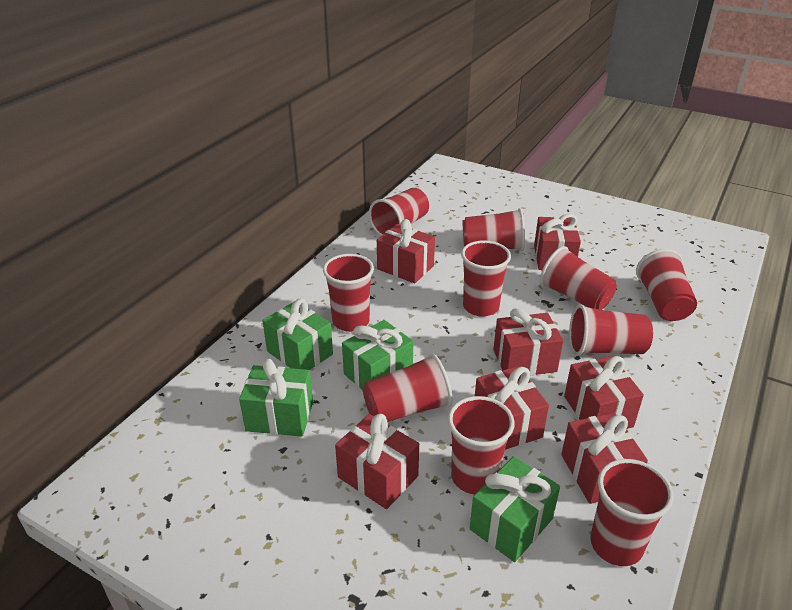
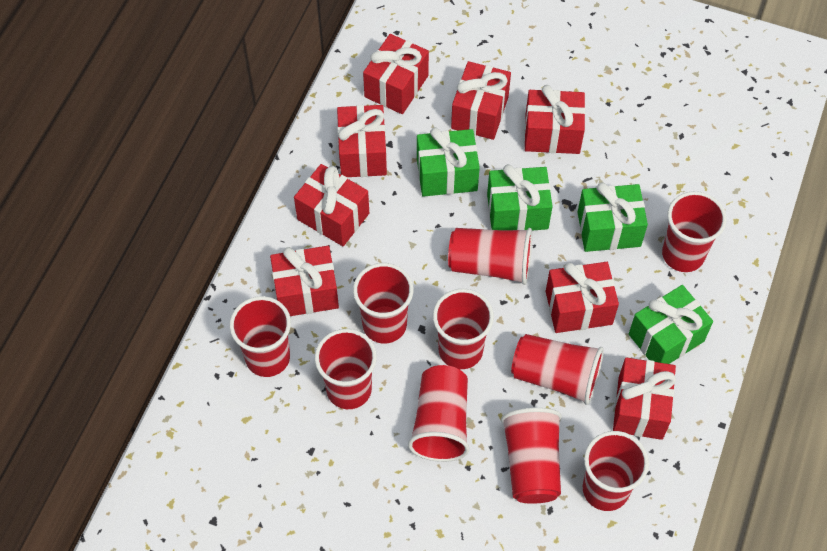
red gift: 7 -> 8

